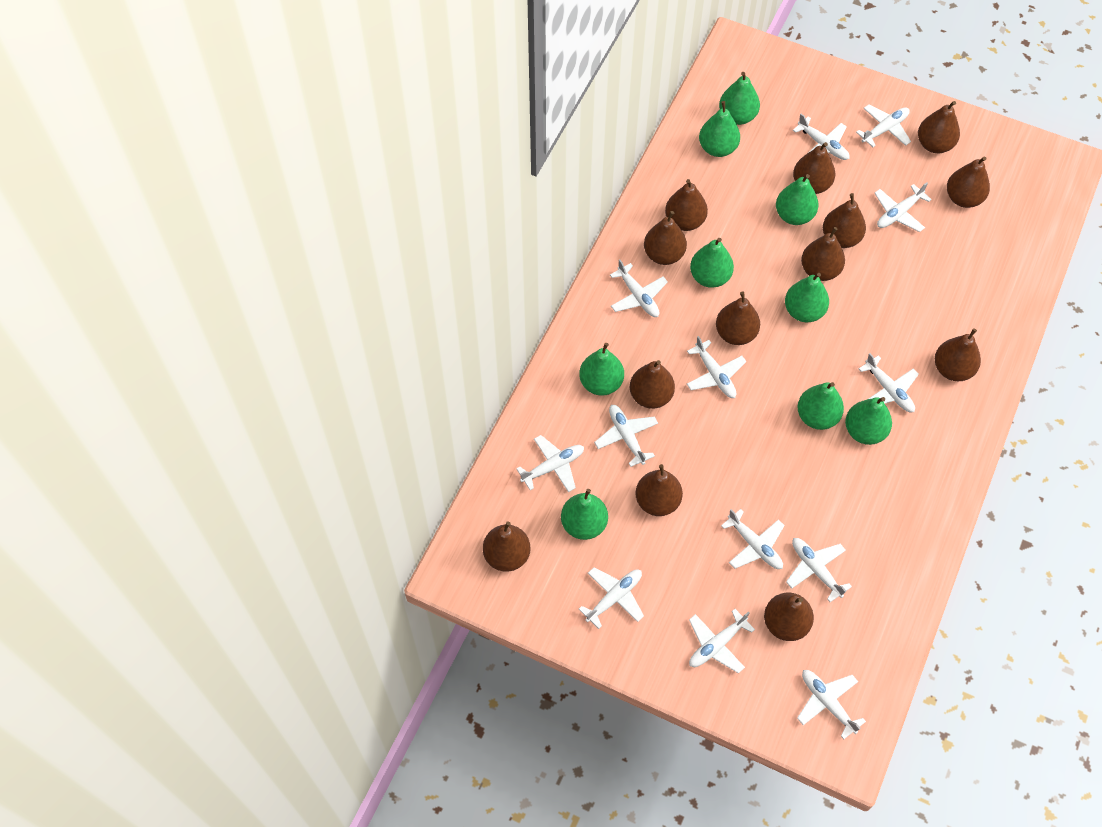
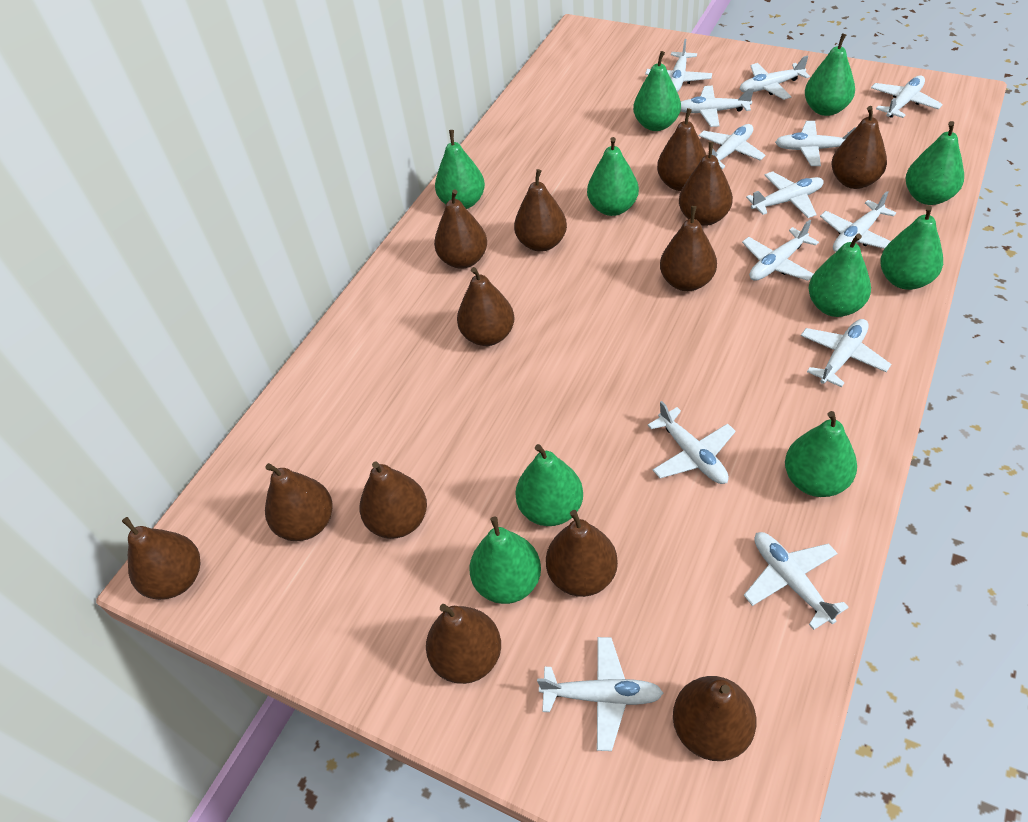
green pear: 9 -> 10

